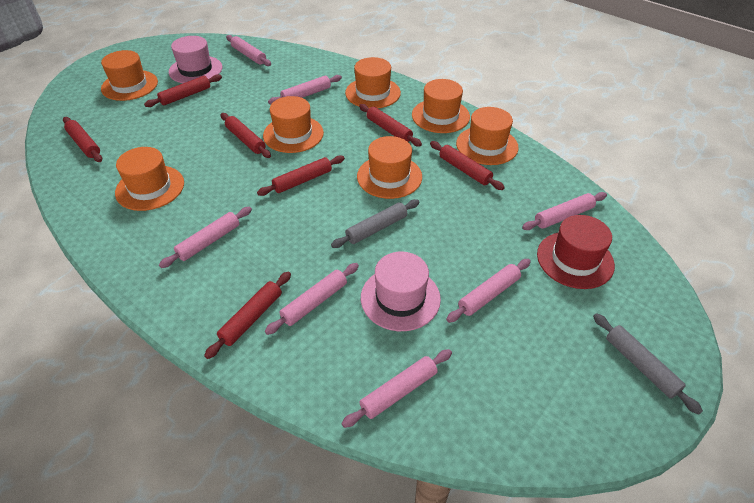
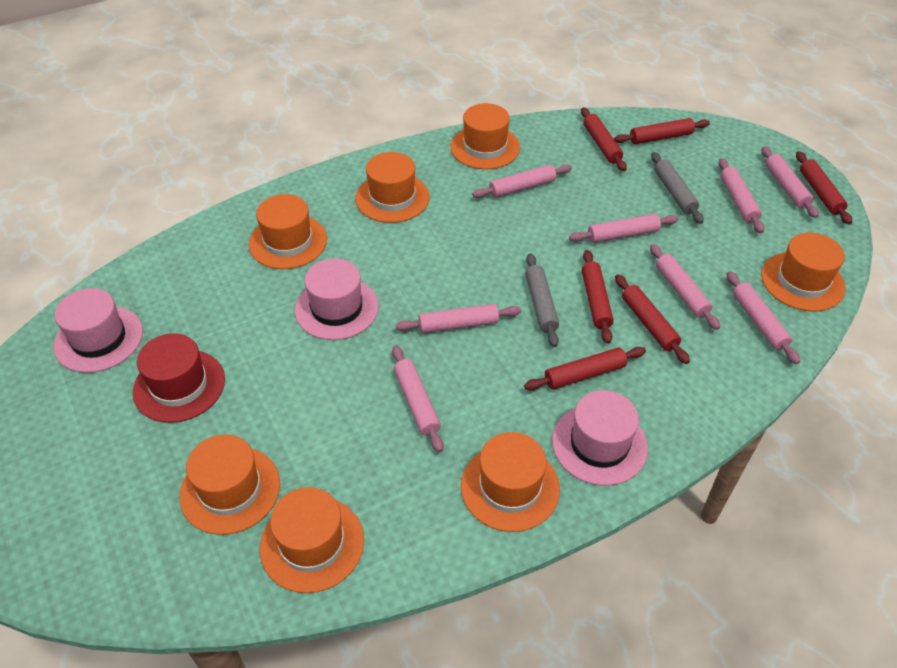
pink hat: 2 -> 3
pink rolling pin: 7 -> 8
red rolling pin: 7 -> 6

